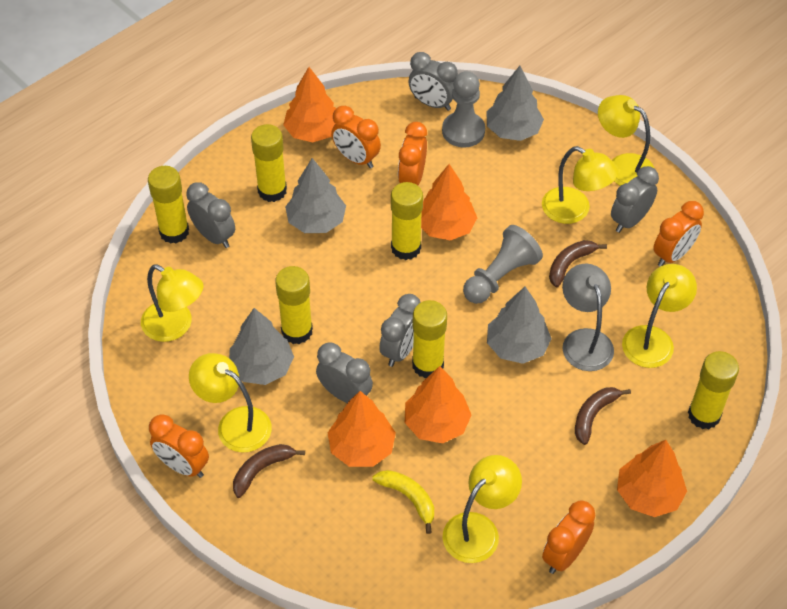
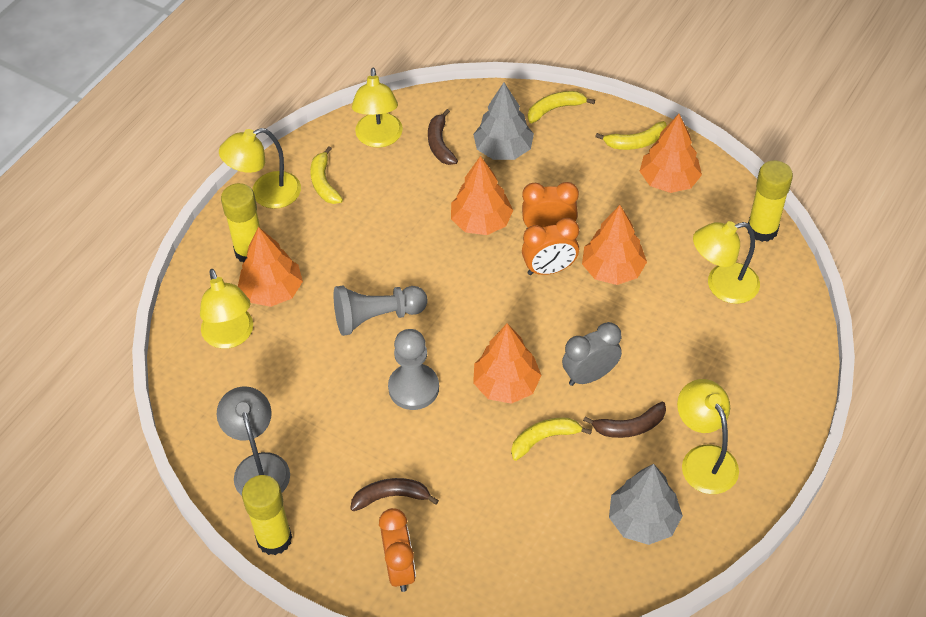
grey clock: 5 -> 1
grey tree: 4 -> 2
orange clock: 5 -> 3
yellow banana: 1 -> 4
yellow glue stick: 6 -> 3
yellow lamp: 6 -> 5

